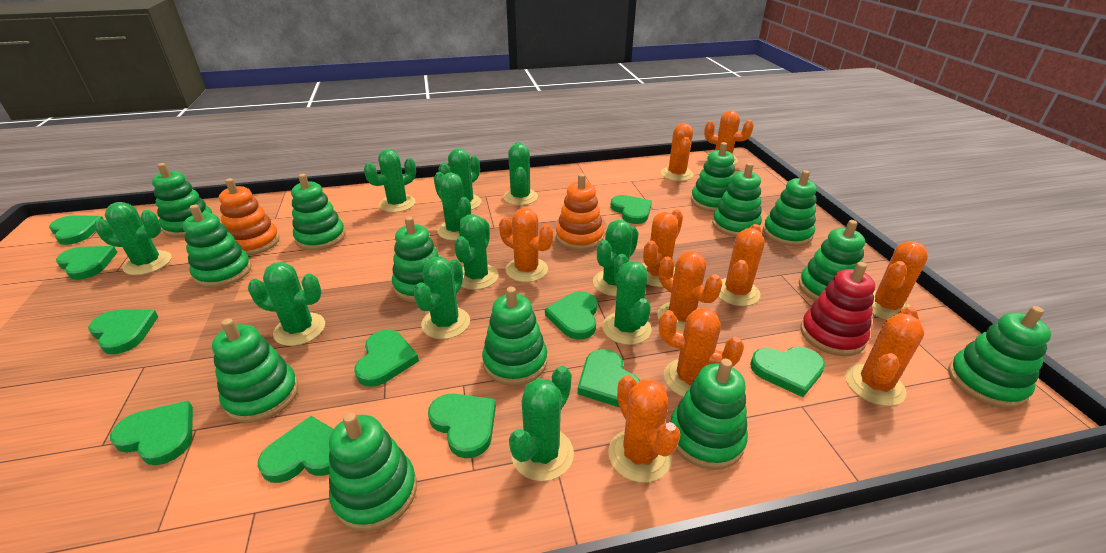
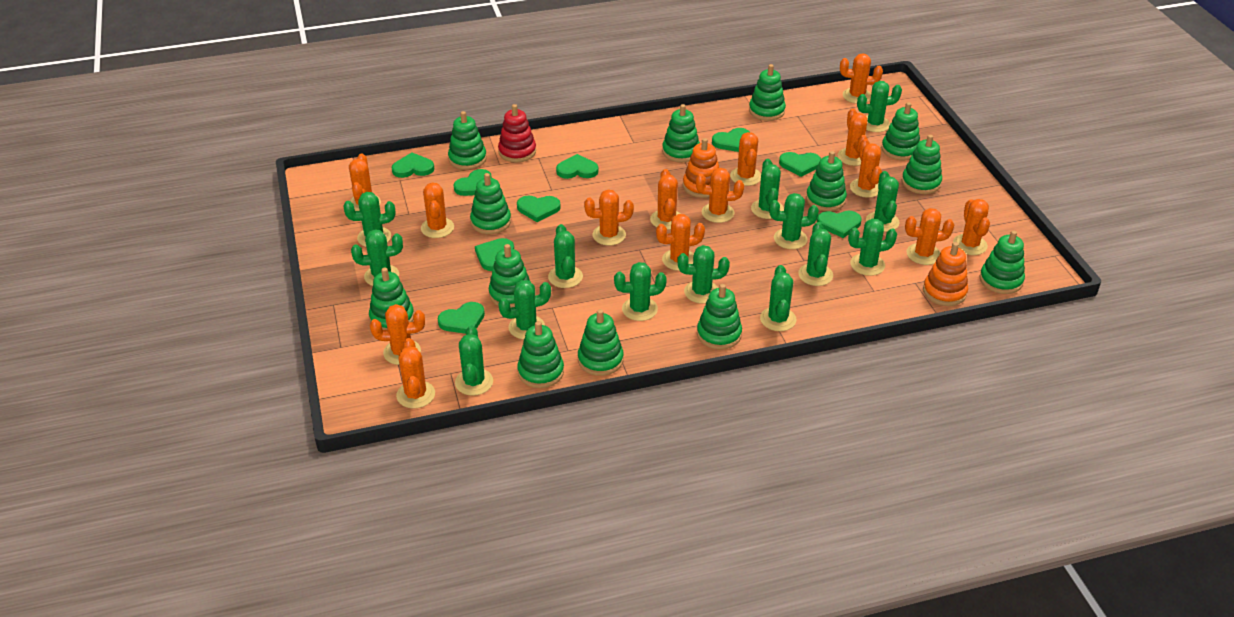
green cactus: 11 -> 14
green heart: 11 -> 9
orange cactus: 10 -> 14

